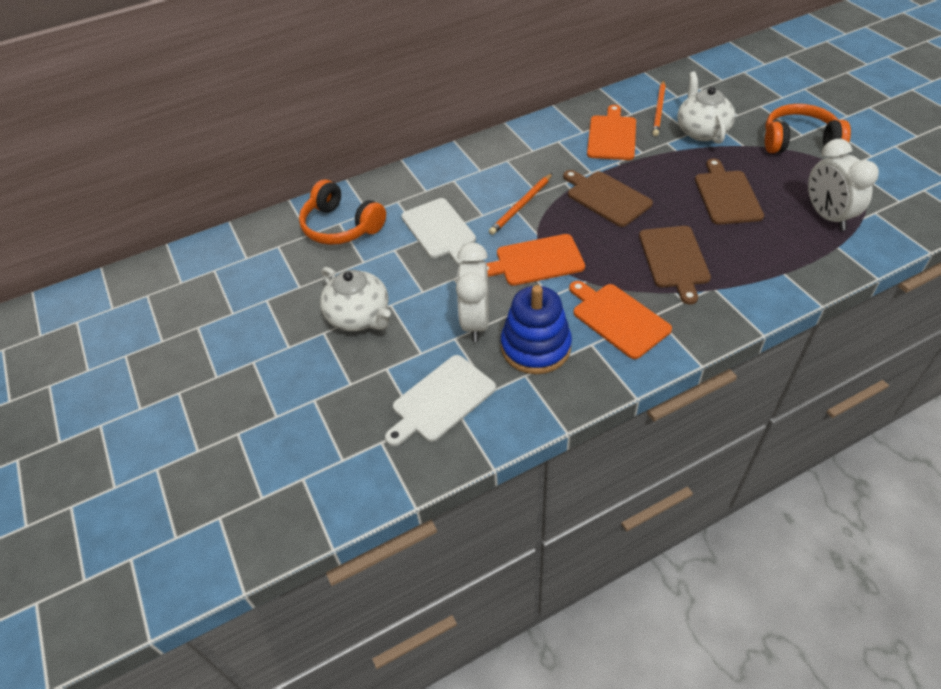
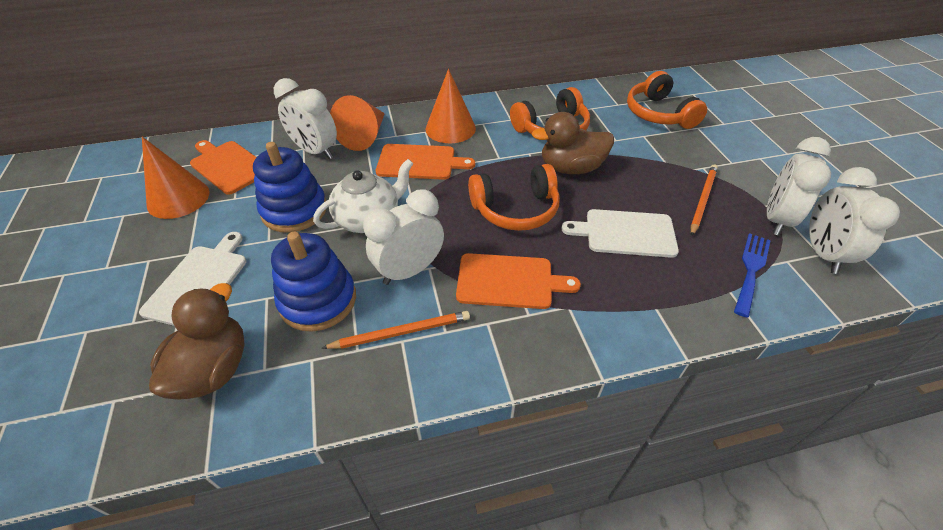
blue fork: 0 -> 1
blue stacking toy: 1 -> 2
brown cutting board: 3 -> 0
brown duck: 0 -> 2
orange cone: 0 -> 3
orange headphones: 2 -> 3
white clock: 2 -> 4
white teapot: 2 -> 1

